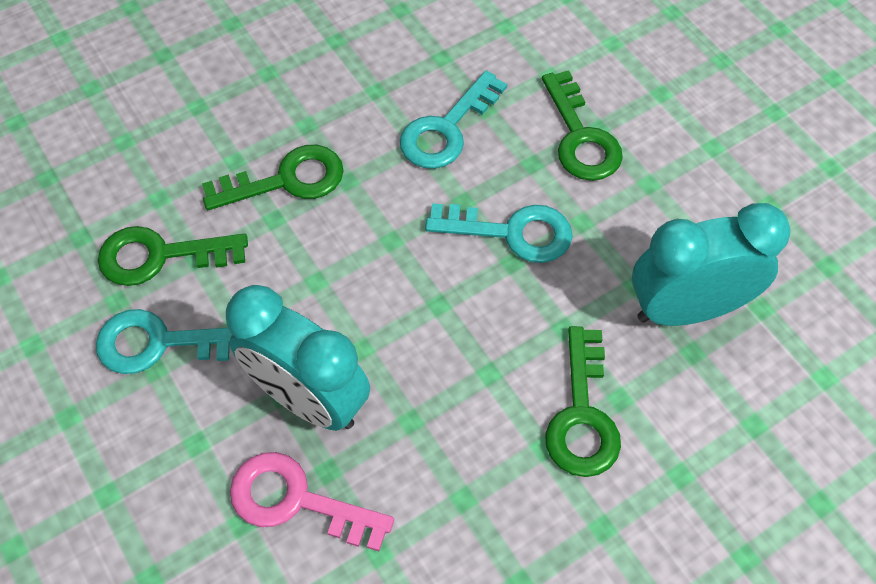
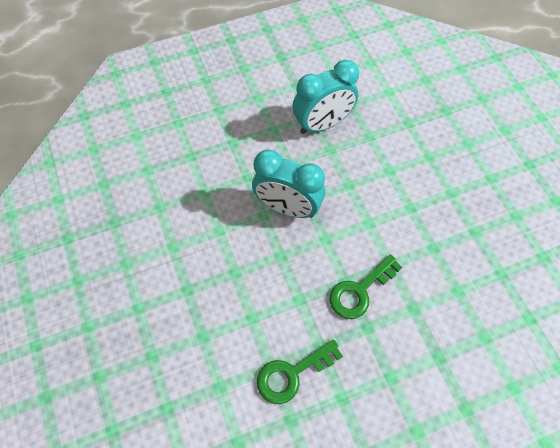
green key: 4 -> 2
pink key: 1 -> 0
turquoise key: 3 -> 0

